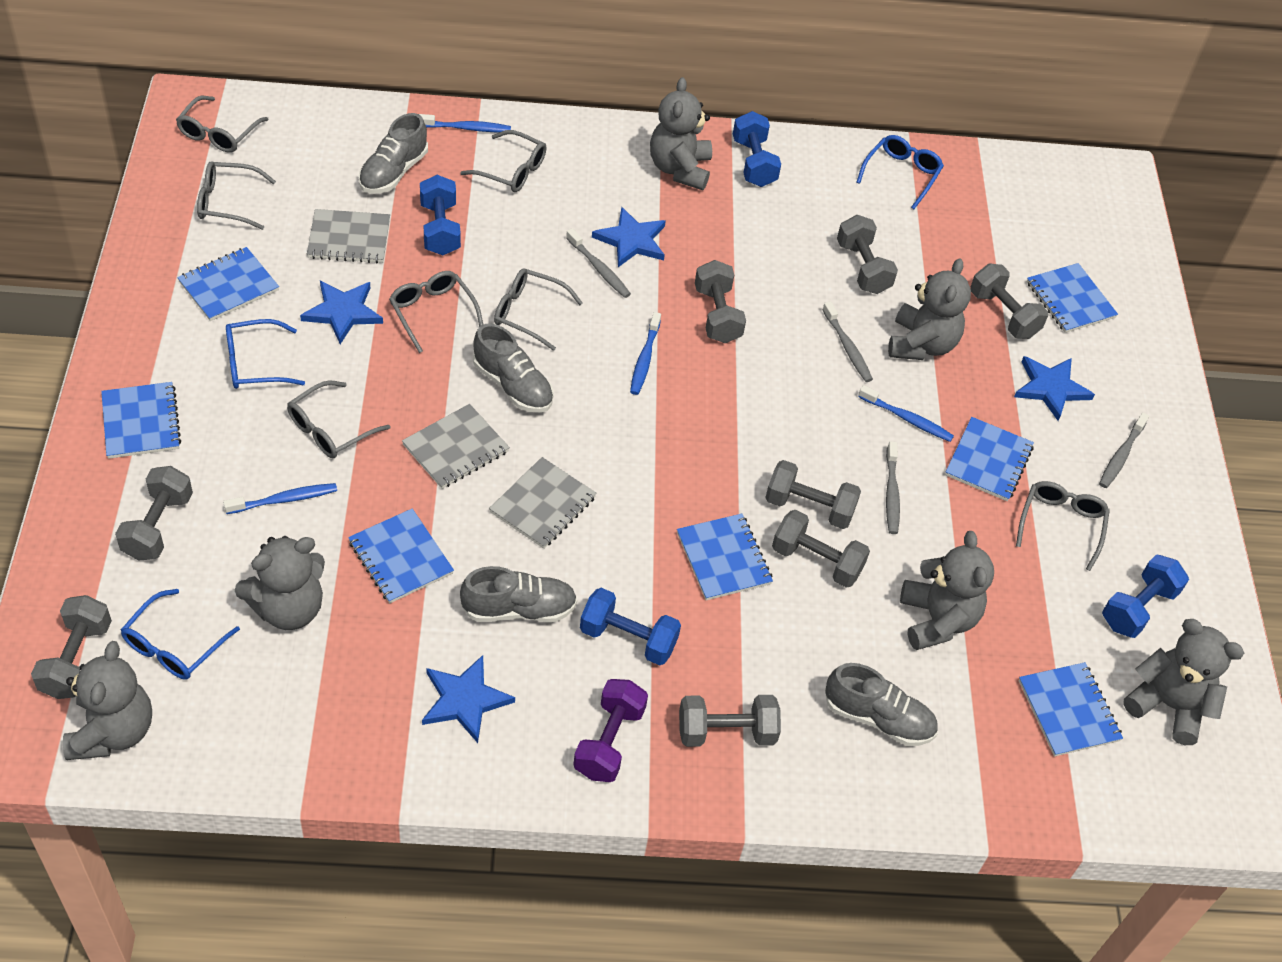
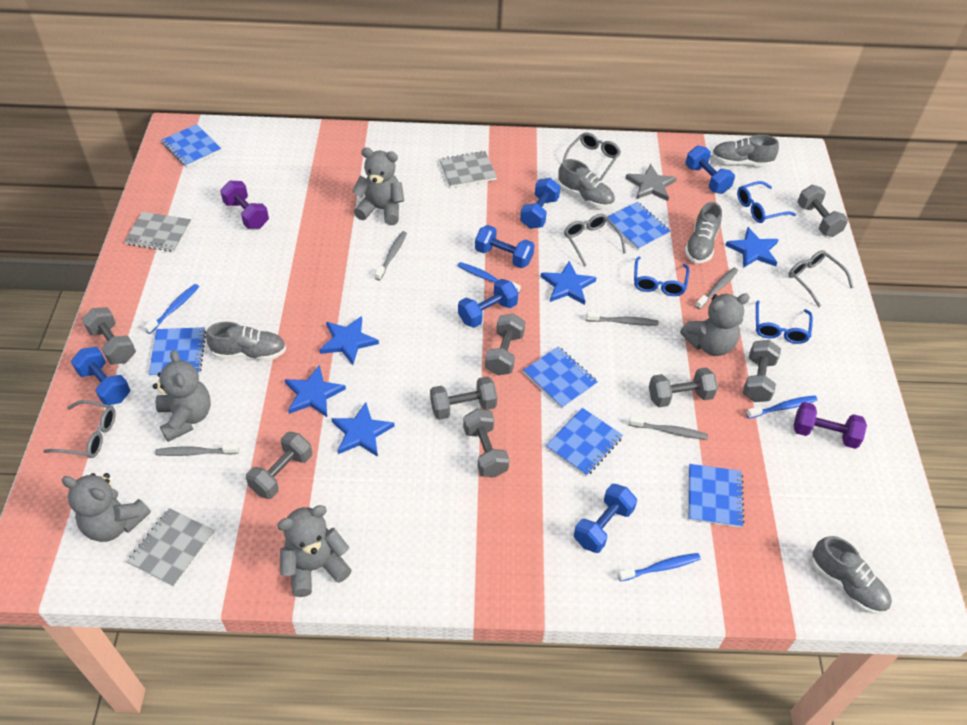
blue dumbbell: 4 -> 6
blue notebook: 7 -> 6
blue star: 4 -> 5
grey glasses: 7 -> 4
grey shoe: 4 -> 5
grey star: 0 -> 1
grey teddy bear: 6 -> 5
grey toothbrush: 4 -> 5
purple dumbbell: 1 -> 2

